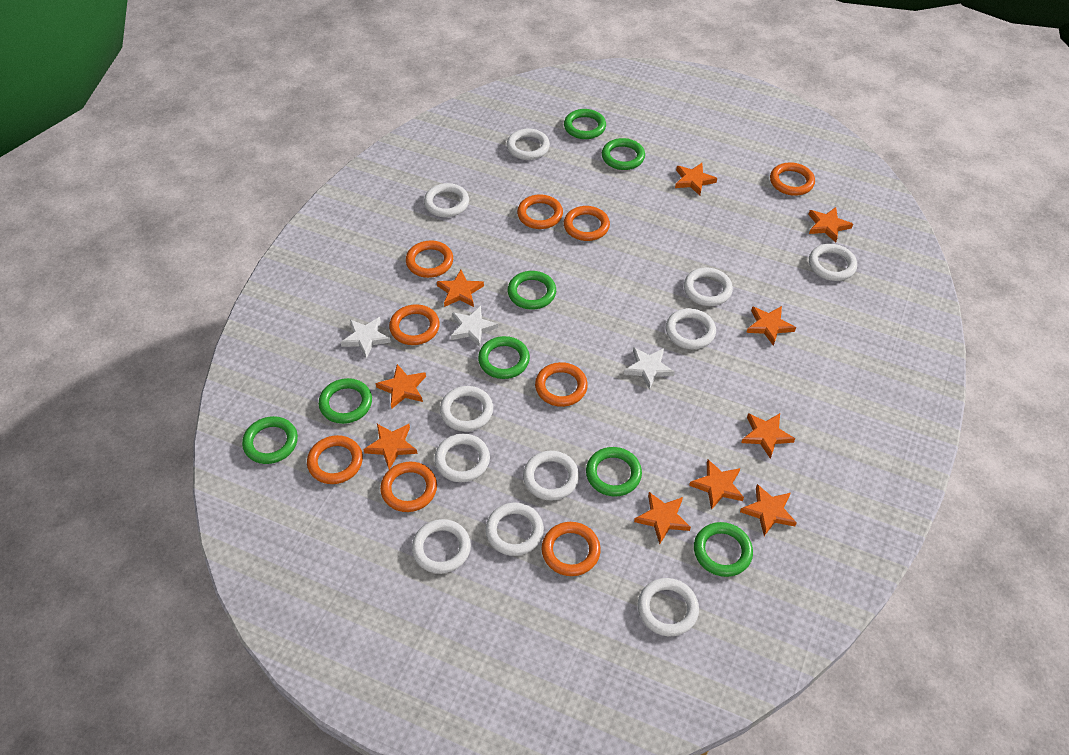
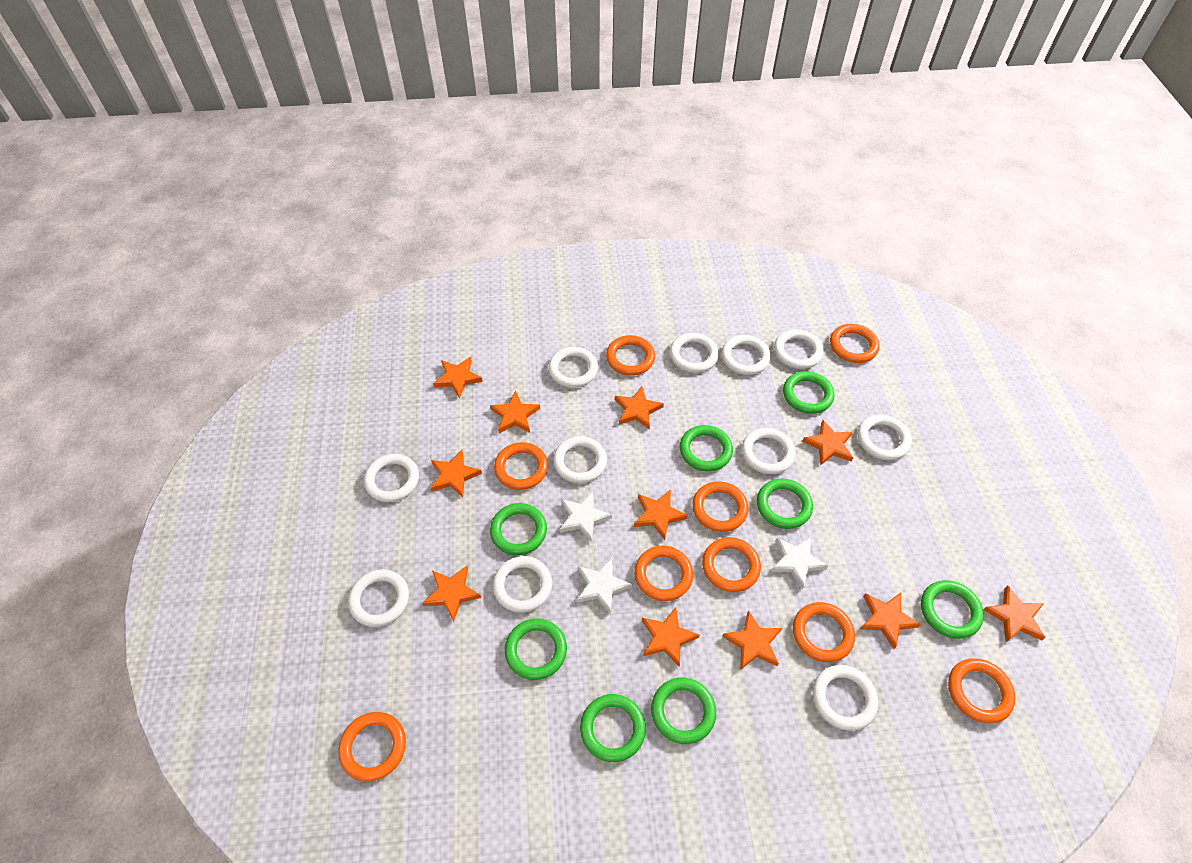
orange star: 10 -> 11

